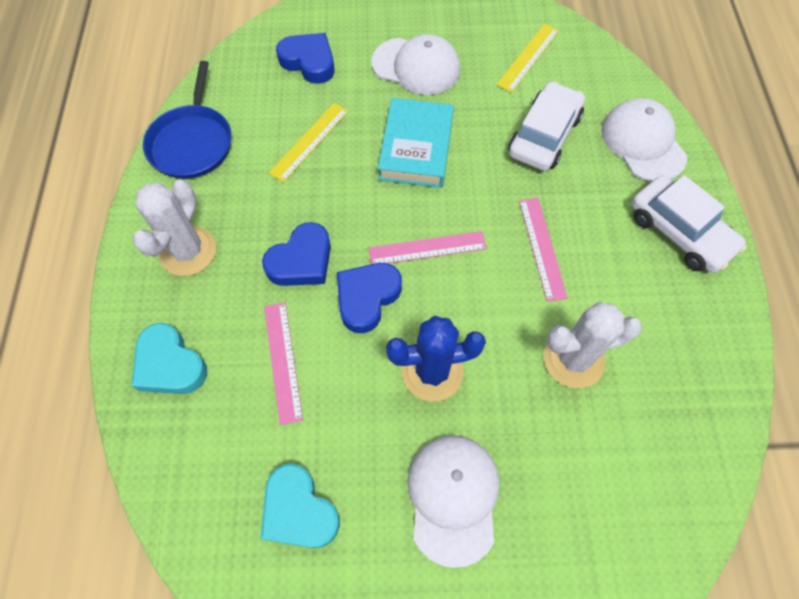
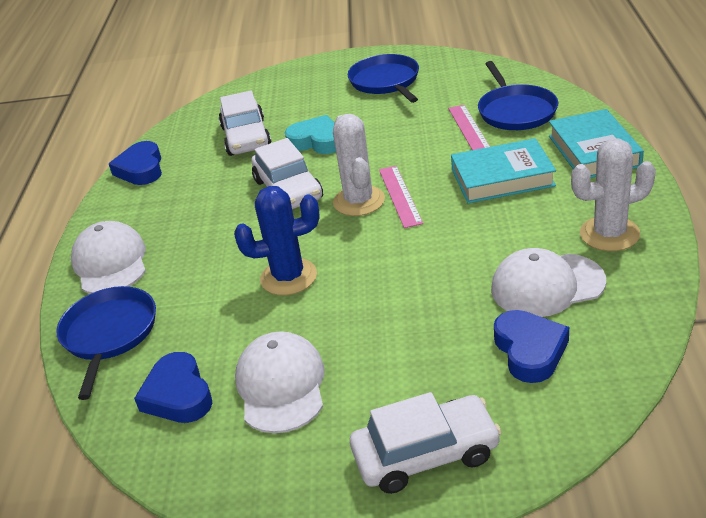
blue pan: 1 -> 3
pink ruler: 3 -> 2
turquoise book: 1 -> 2
turquoise heart: 2 -> 1
white car: 2 -> 3
yellow ruler: 2 -> 0

